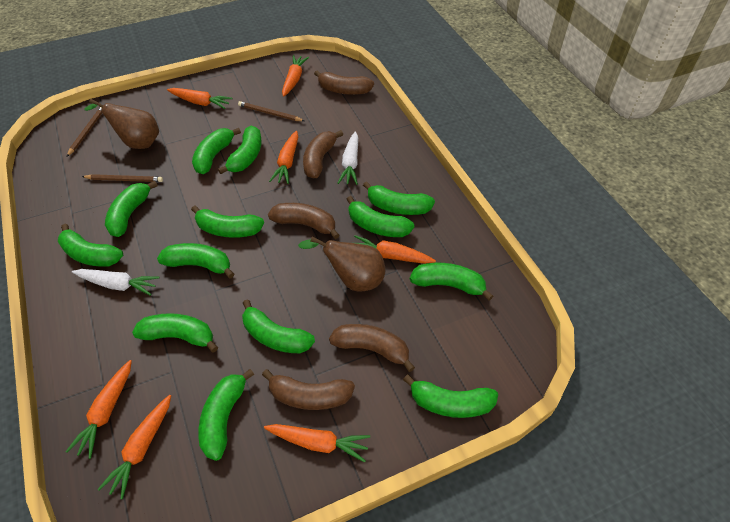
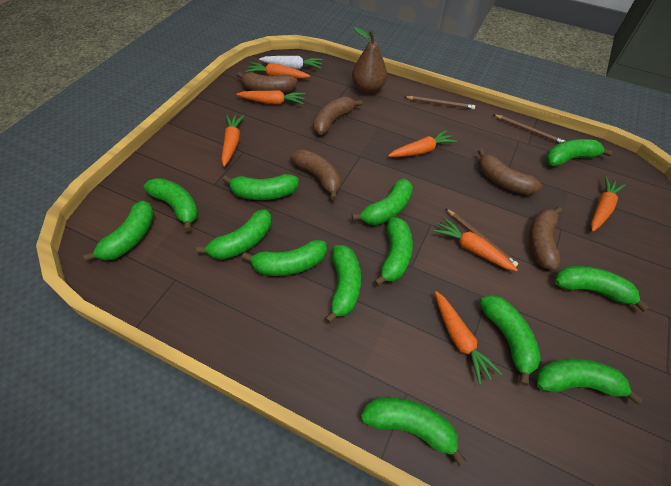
brown pear: 2 -> 1
white carrot: 2 -> 1

